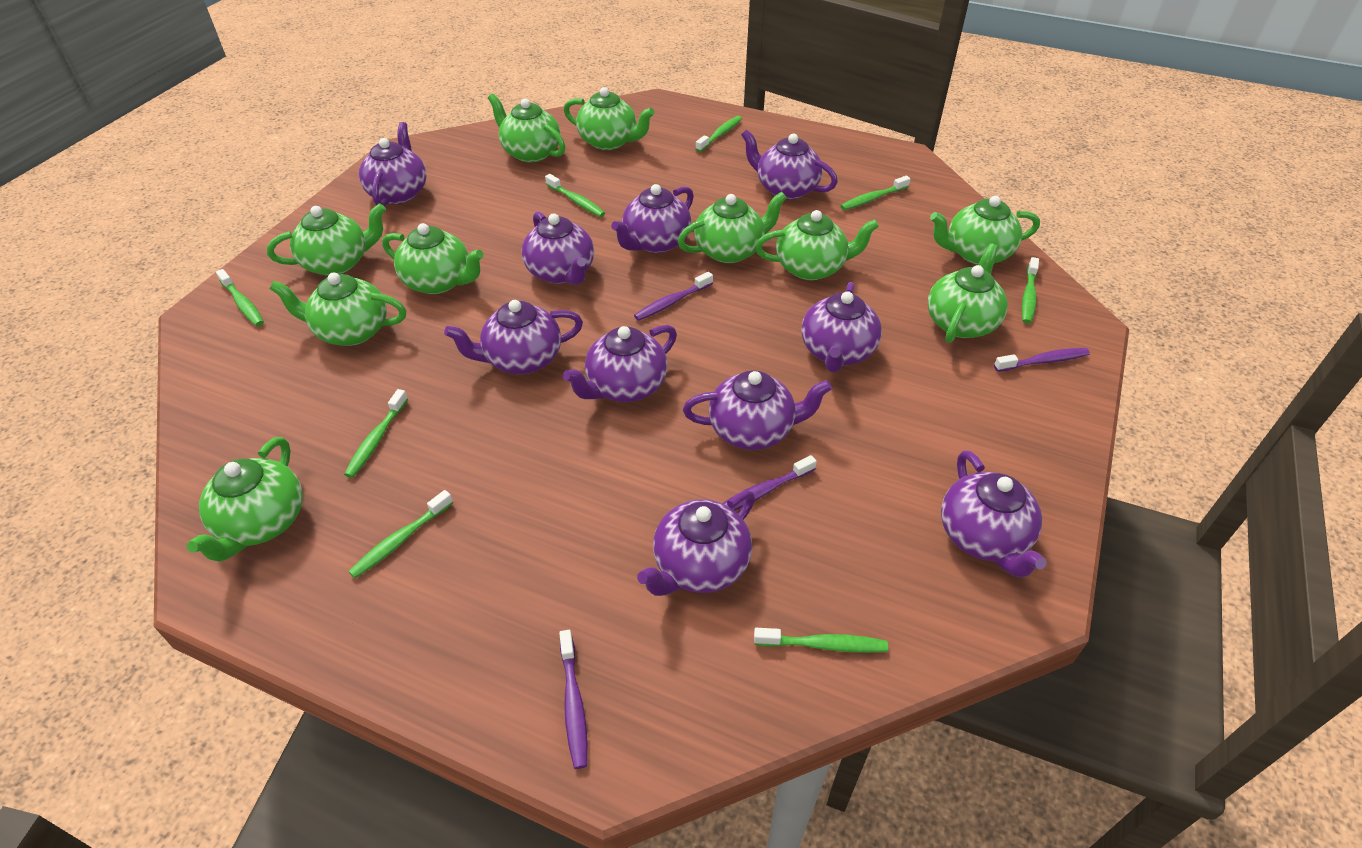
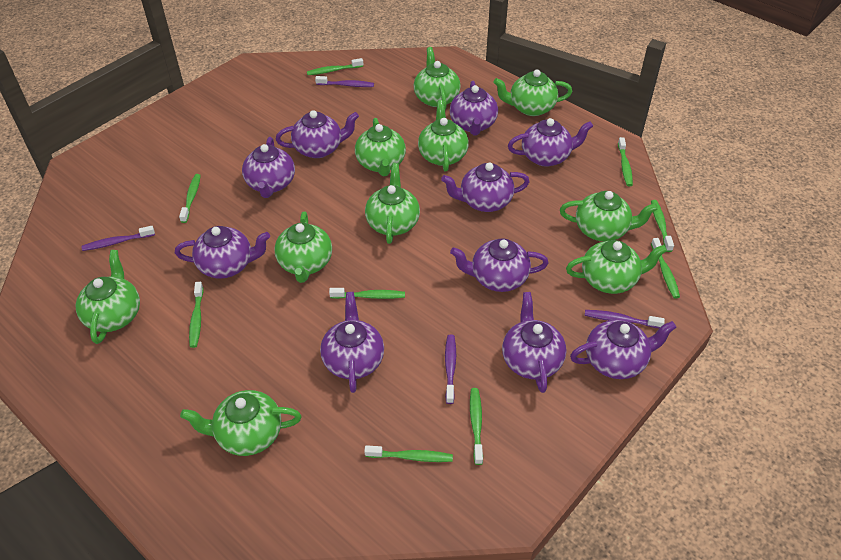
green toothbrush: 8 -> 9

